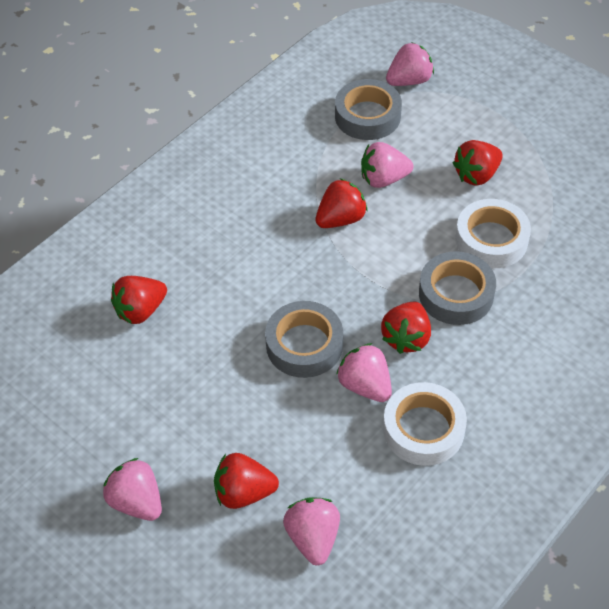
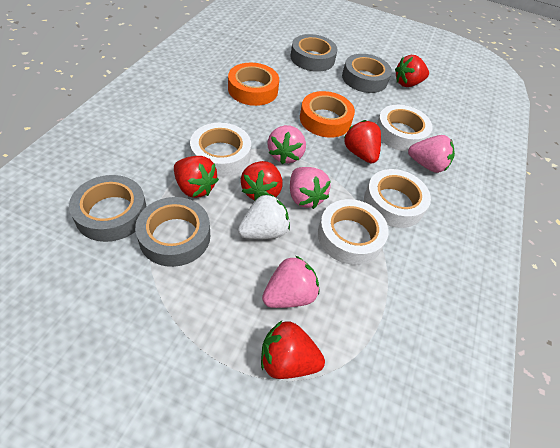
grey tape: 3 -> 4
orange tape: 0 -> 2
pink strawberry: 5 -> 4
white strawberry: 0 -> 1
white tape: 2 -> 4

